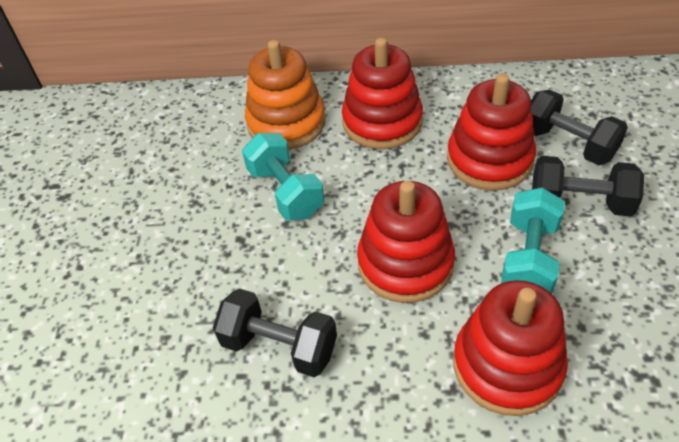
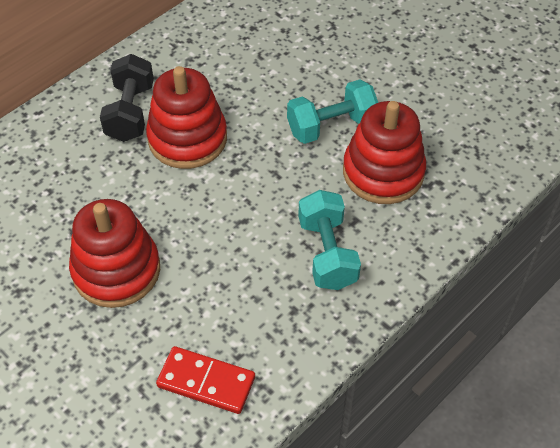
black dumbbell: 3 -> 1
orange stacking toy: 1 -> 0
red domino: 0 -> 1
red stacking toy: 4 -> 3

